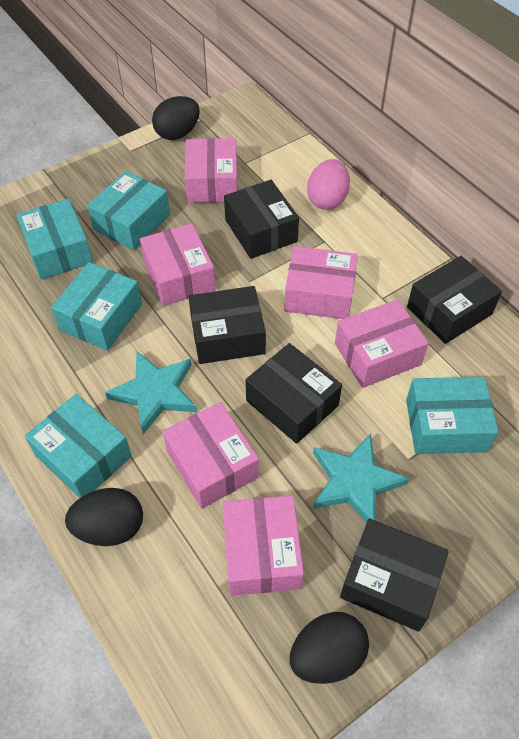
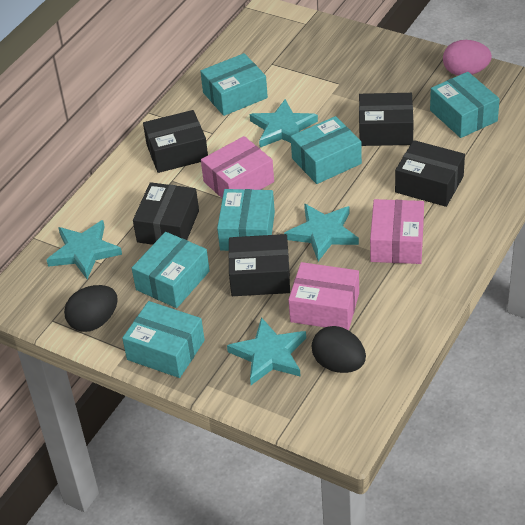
black egg: 3 -> 2
pink box: 6 -> 3
turquoise box: 5 -> 6
turquoise star: 2 -> 4

